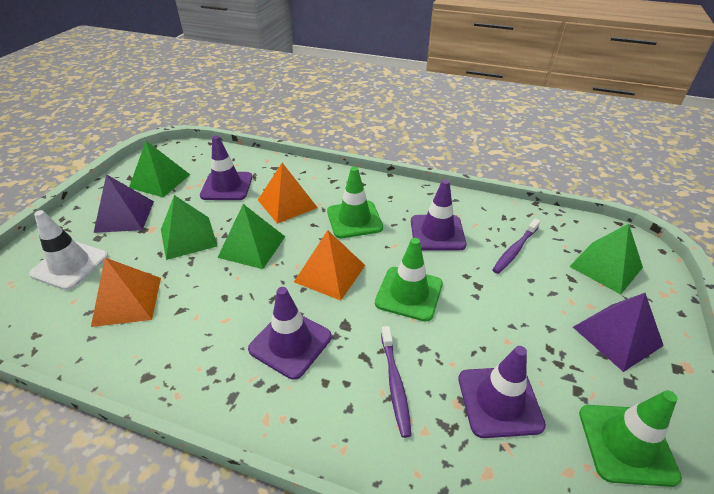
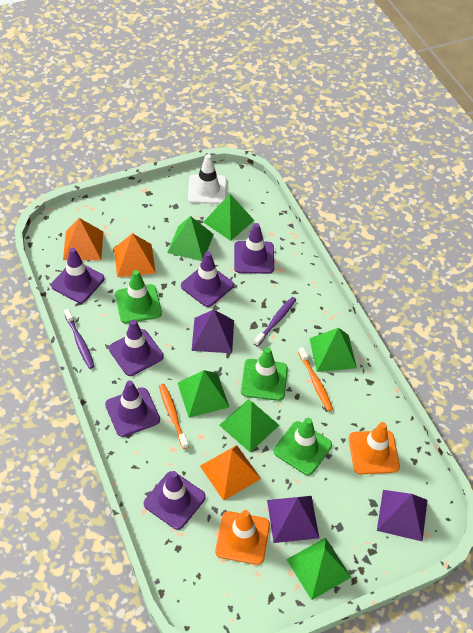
green pyramid: 4 -> 6
orange toothbrush: 0 -> 2
orange traffic cone: 0 -> 2
purple pyramid: 2 -> 3
purple traffic cone: 4 -> 6

